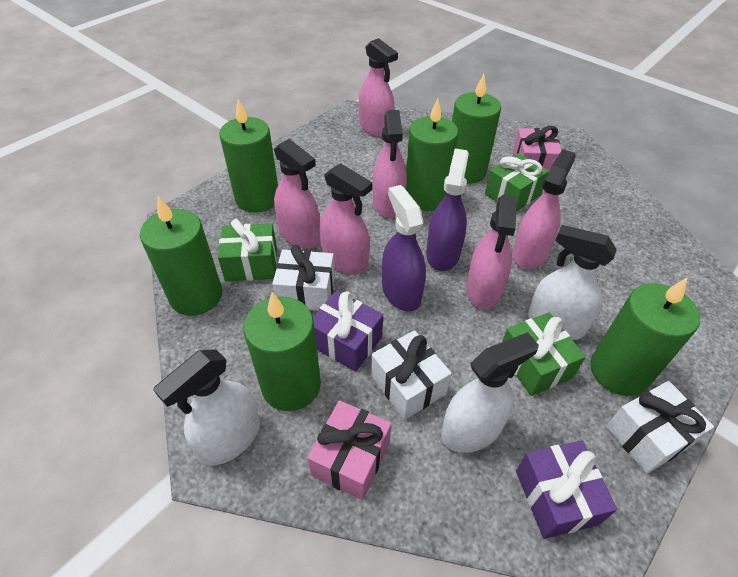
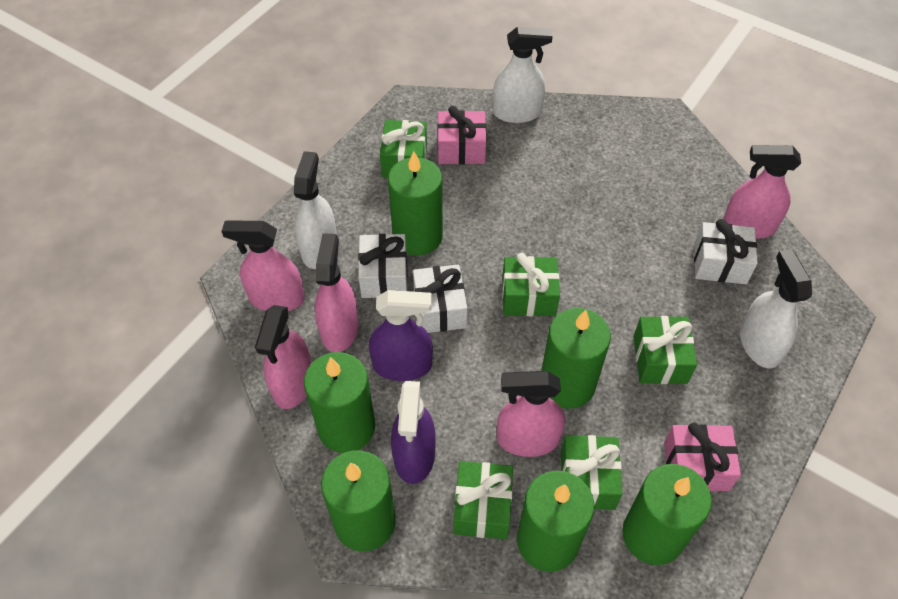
green gift: 3 -> 5
pink spray bottle: 6 -> 5
purple gift: 2 -> 0

